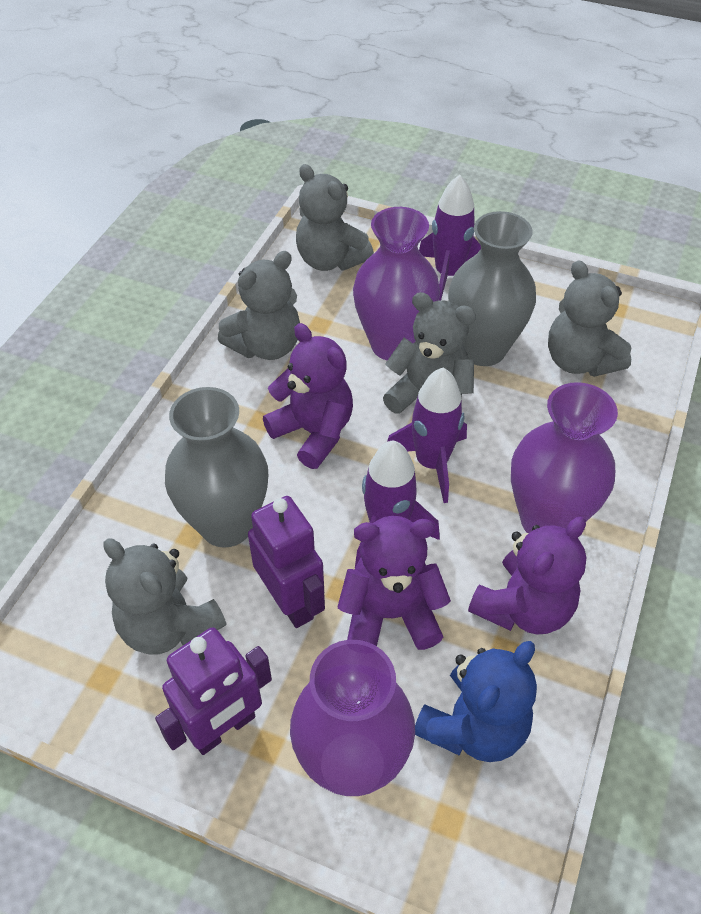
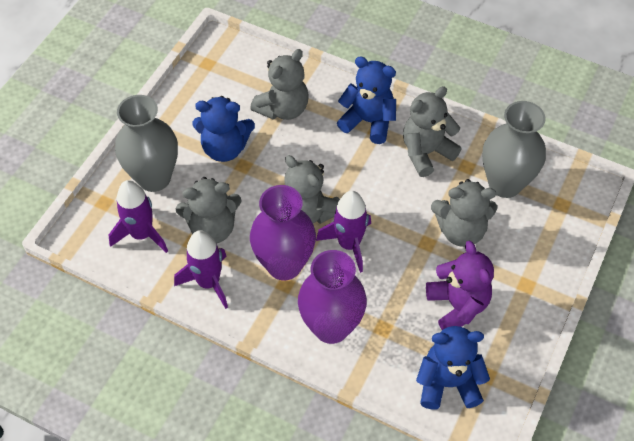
blue teddy bear: 1 -> 3
purple robot: 2 -> 0
purple teddy bear: 3 -> 1
purple vase: 3 -> 2

